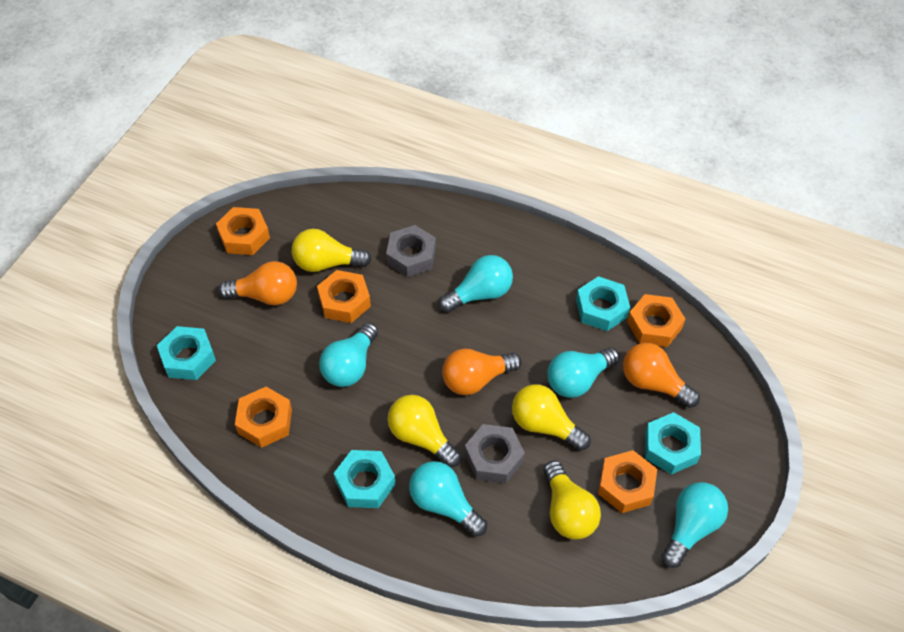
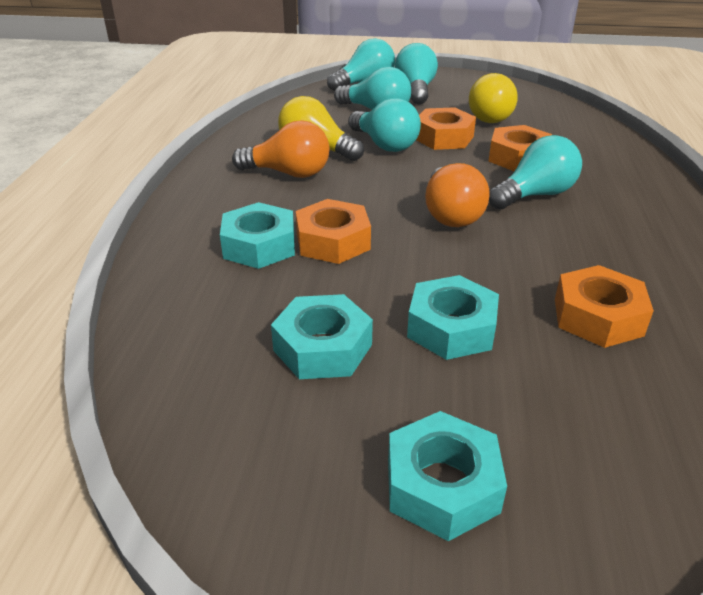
grey nut: 2 -> 0
orange light bulb: 3 -> 2
orange nut: 5 -> 4
yellow light bulb: 4 -> 2

